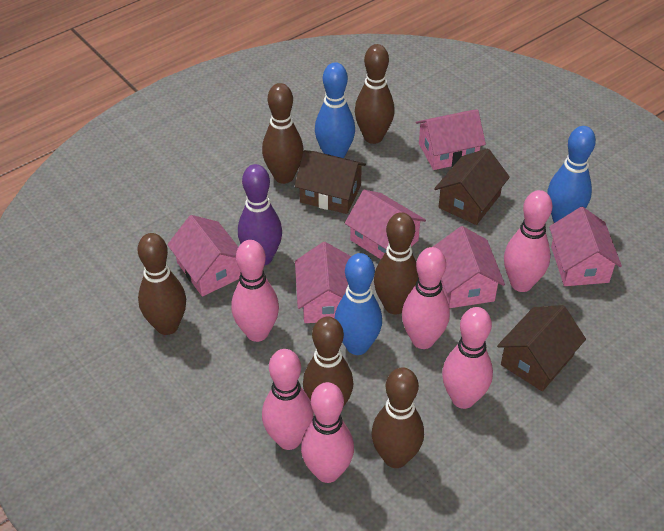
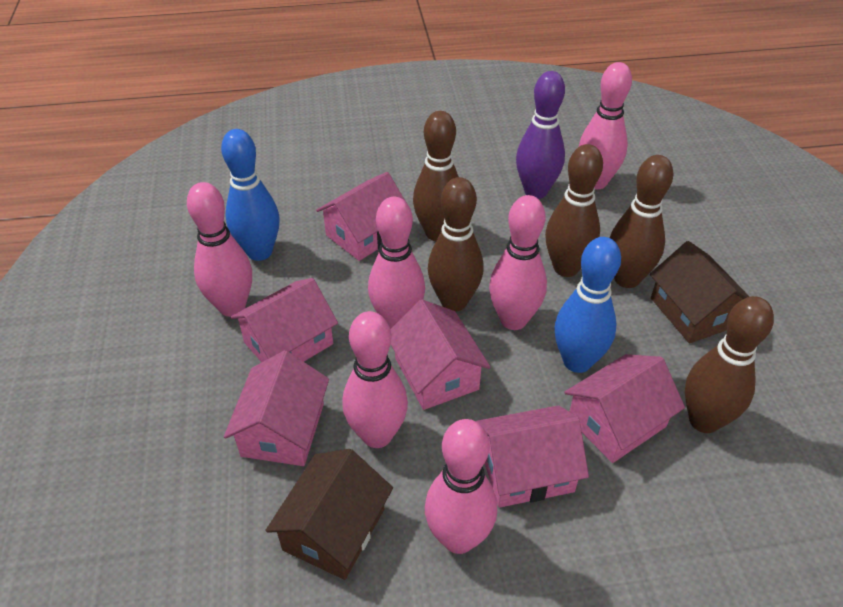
blue bowling pin: 3 -> 2
brown bowling pin: 6 -> 5
brown house: 3 -> 2

